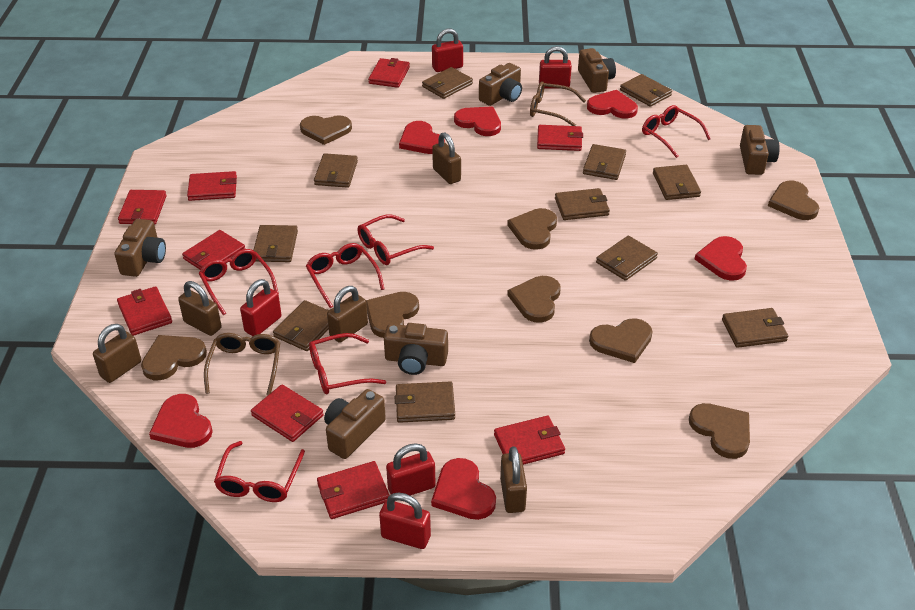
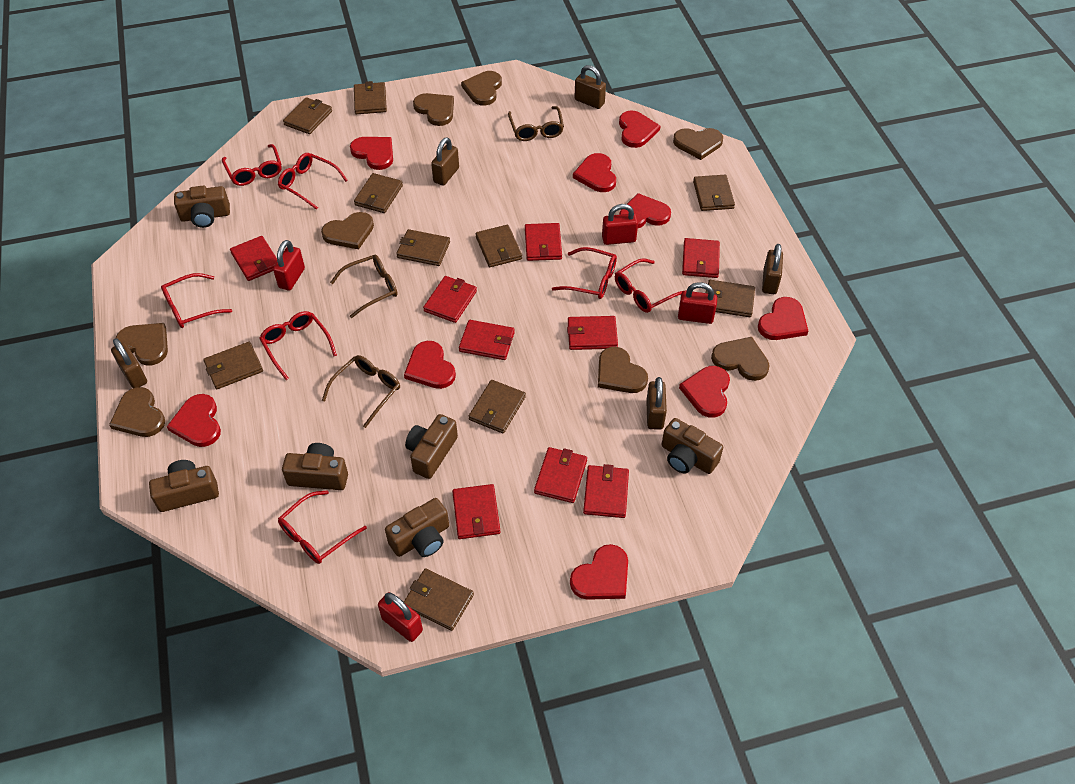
brown glasses: 2 -> 3
brown wallet: 11 -> 10
red glasses: 6 -> 7
red heart: 6 -> 9
red padlock: 5 -> 4

